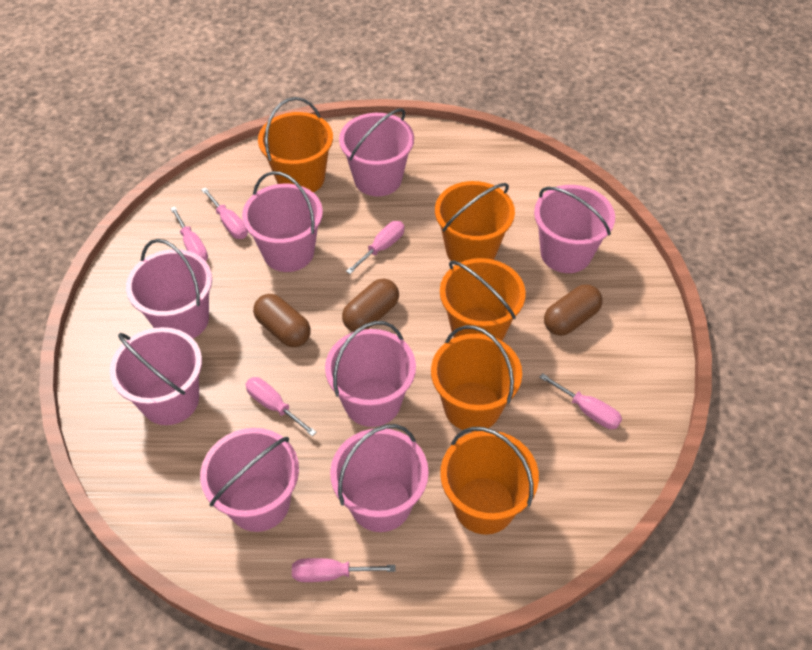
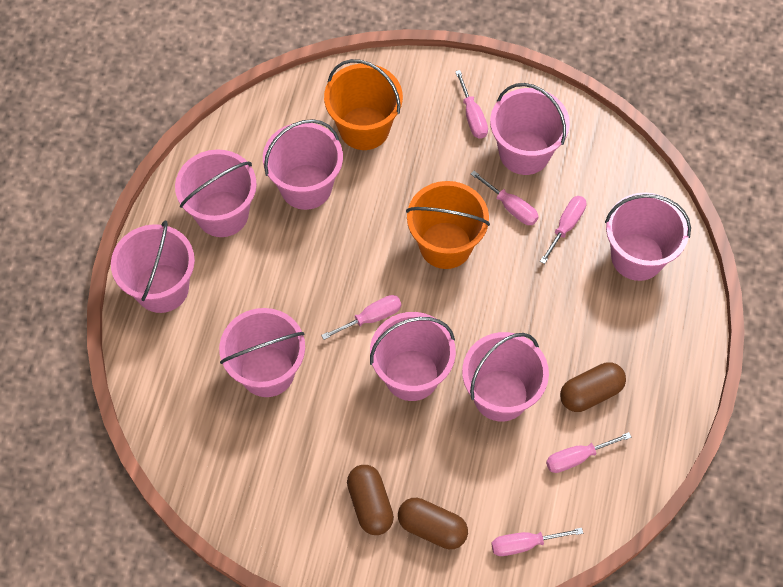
orange bucket: 5 -> 2

